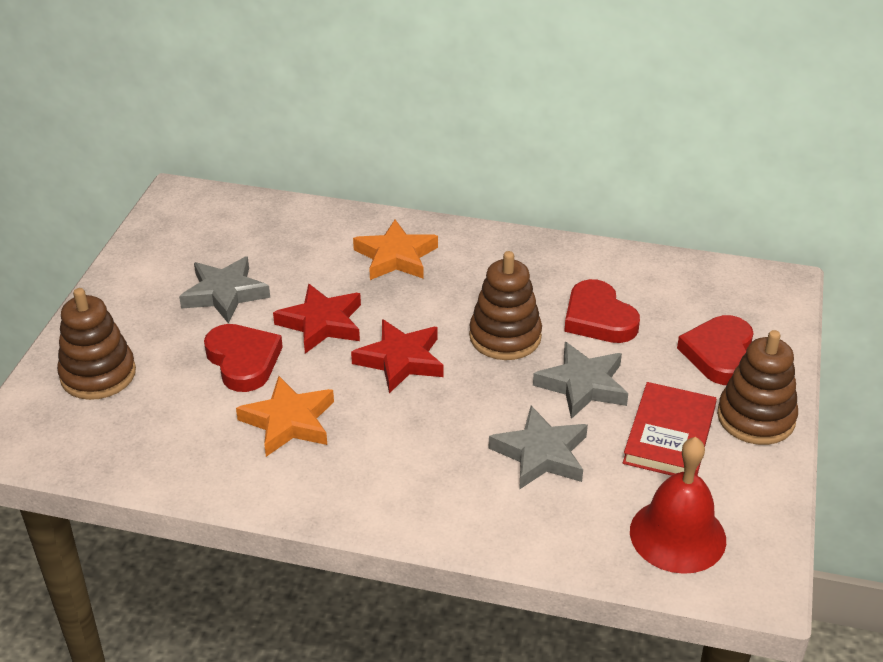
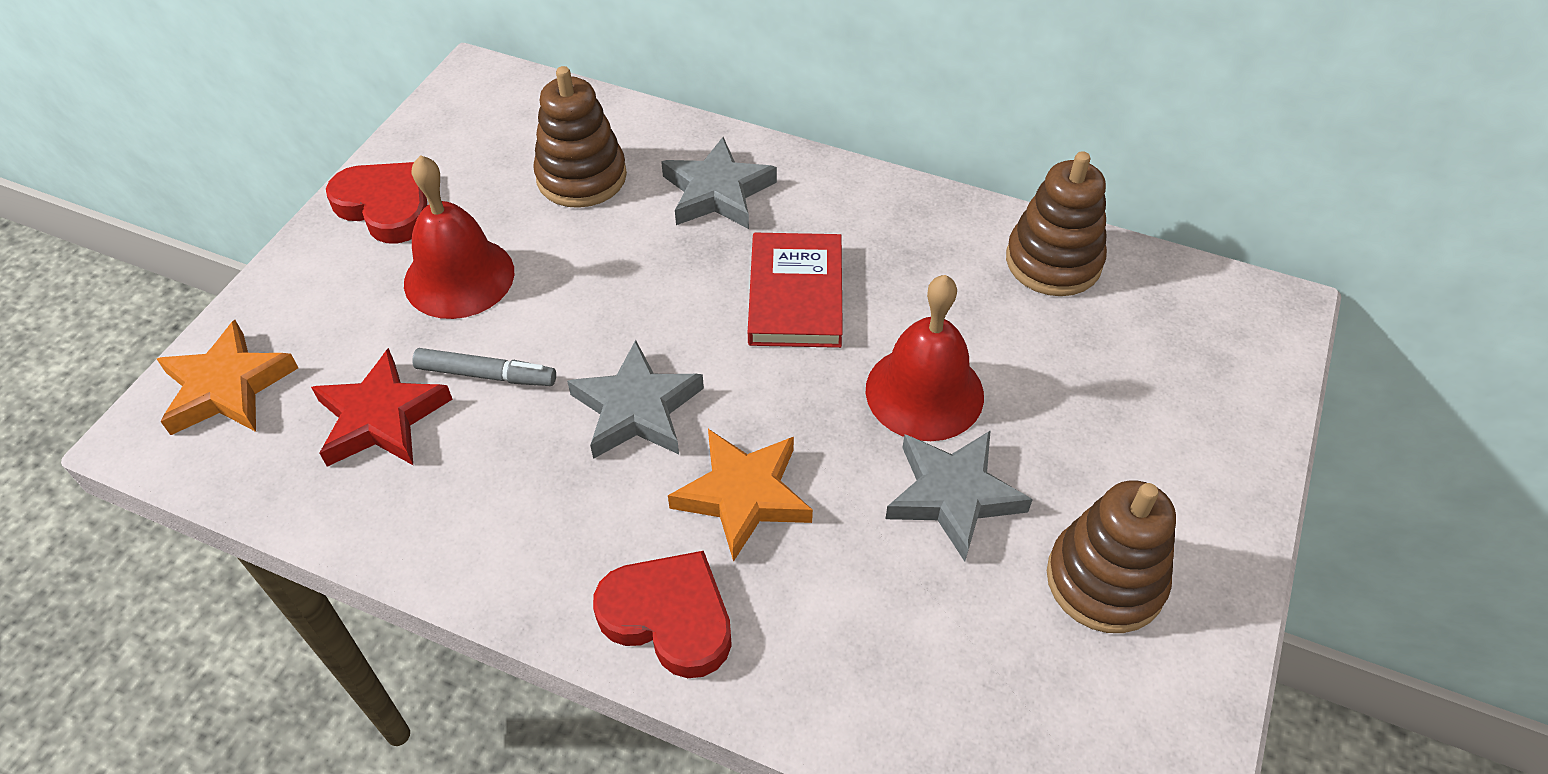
grey marker: 0 -> 1
red bell: 1 -> 2
red heart: 3 -> 2
red star: 2 -> 1

